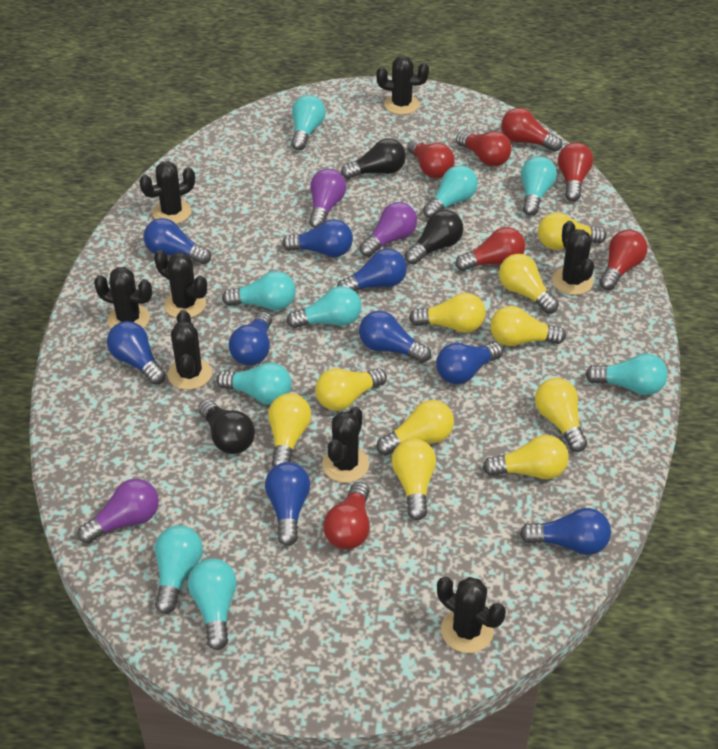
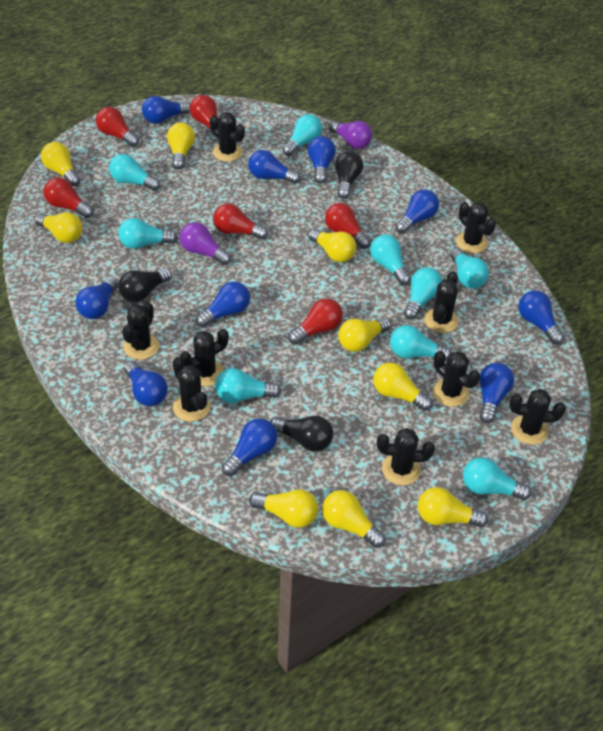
black cactus: 8 -> 9
blue light bulb: 9 -> 10
purple light bulb: 3 -> 2
red light bulb: 7 -> 6
yellow light bulb: 10 -> 9

